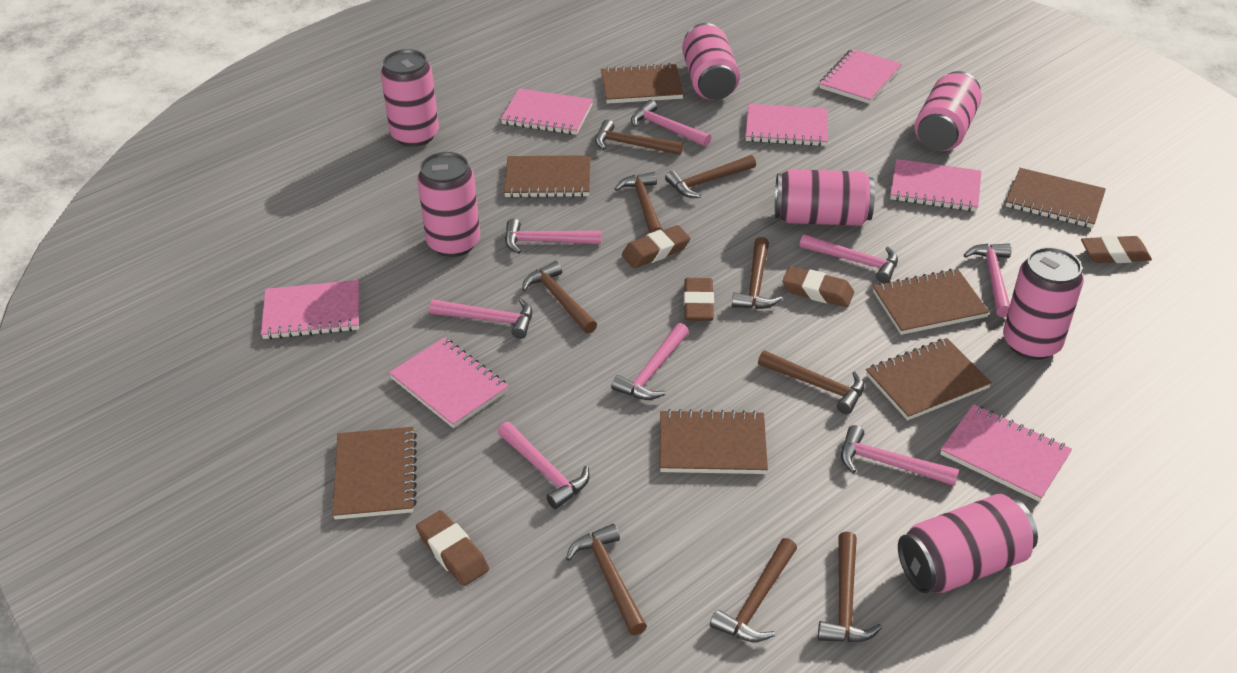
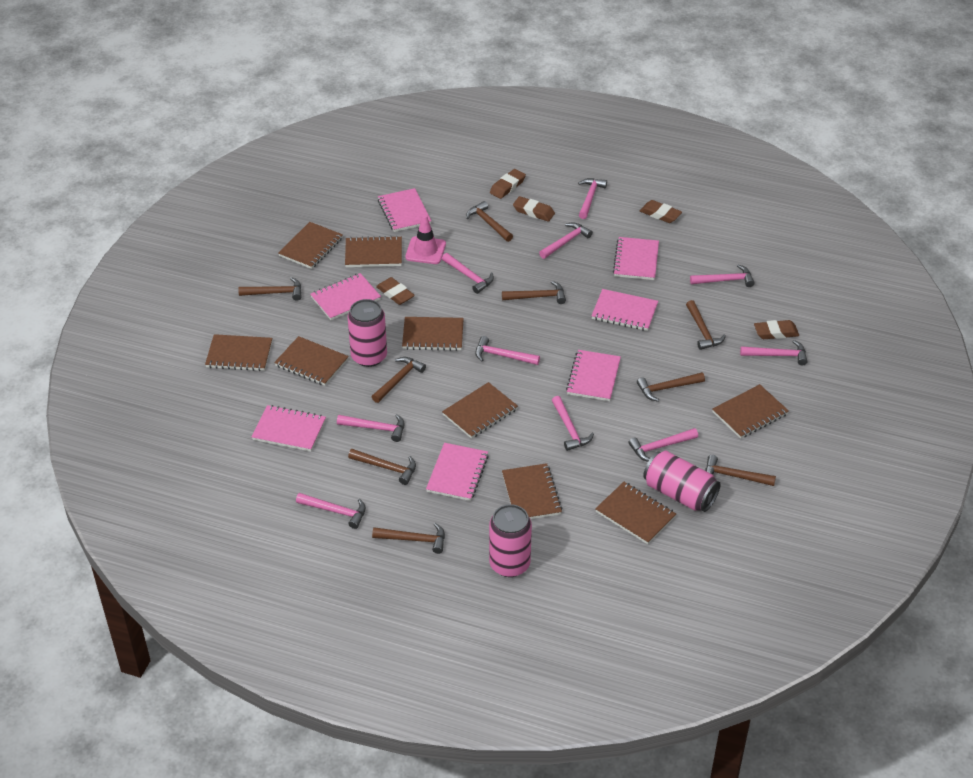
brown notebook: 7 -> 9
pink can: 7 -> 3
pink hammer: 8 -> 10
pink traffic cone: 0 -> 1

